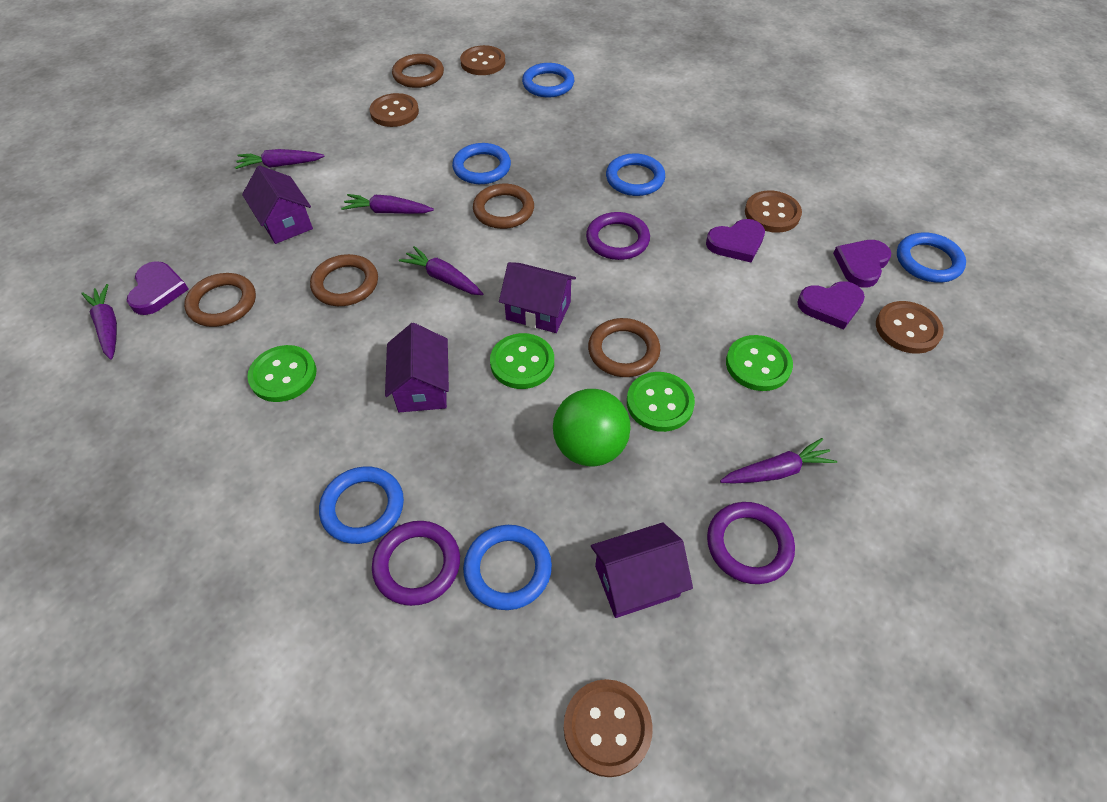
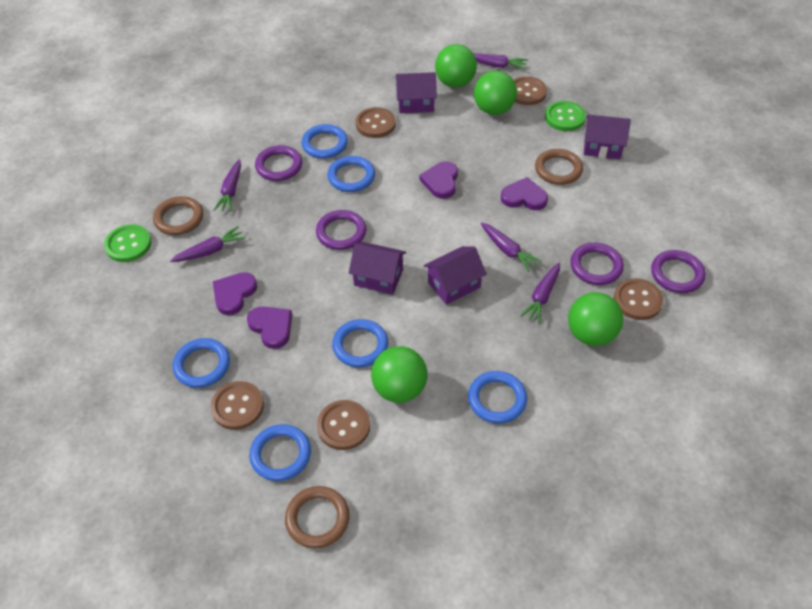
brown ring: 5 -> 3
green ball: 1 -> 4
green button: 4 -> 2
purple ring: 3 -> 4

